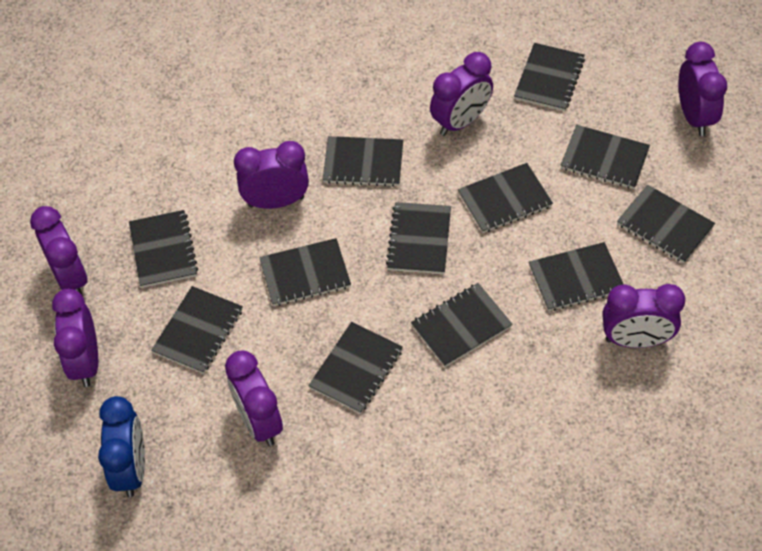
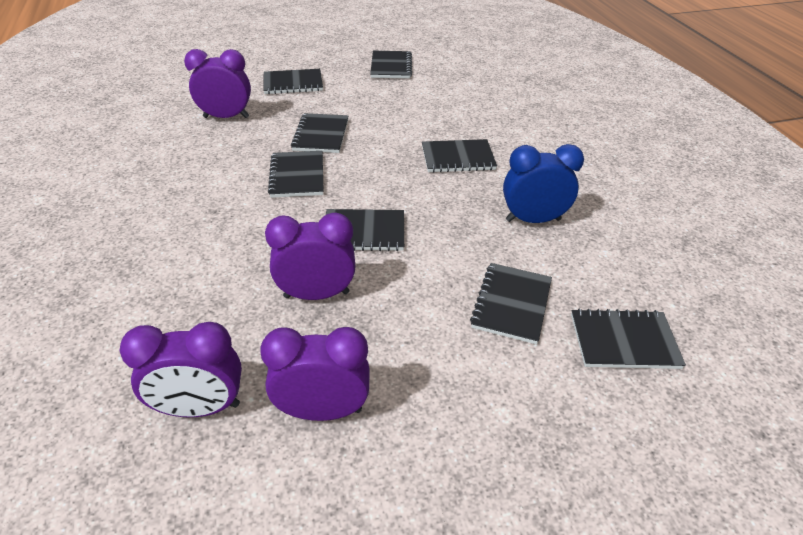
black notebook: 12 -> 8
purple clock: 7 -> 4

